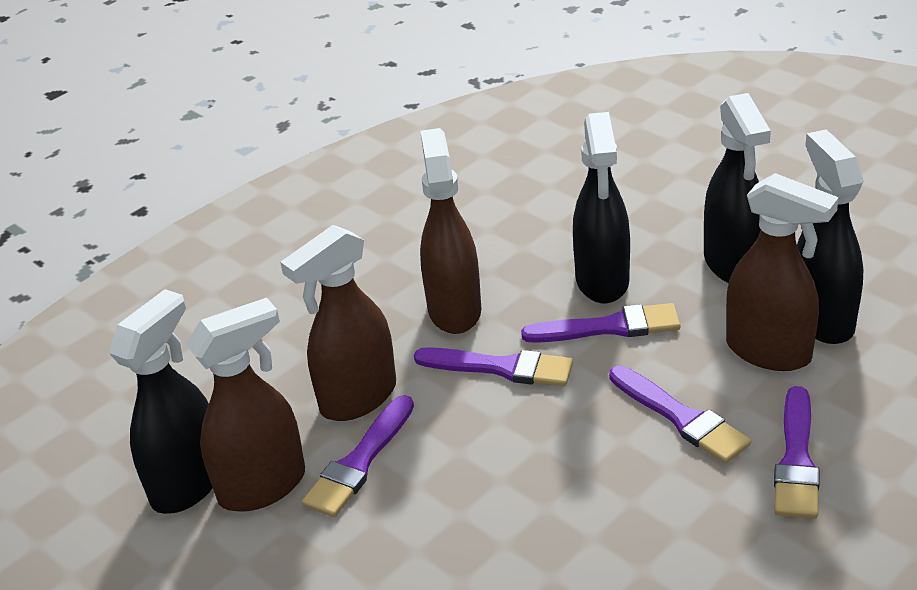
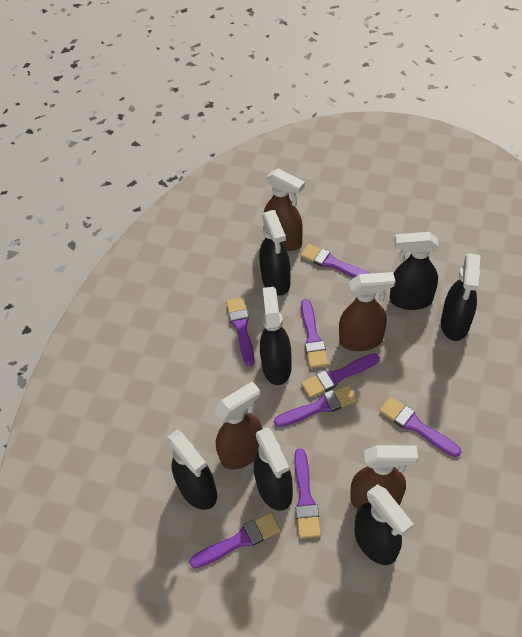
black spray bottle: 4 -> 7
purple brush: 5 -> 8

